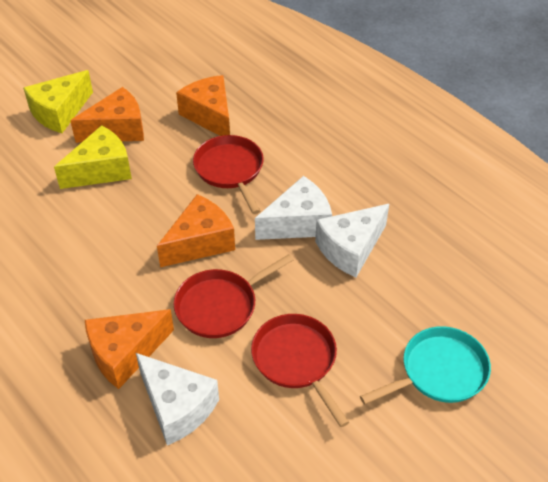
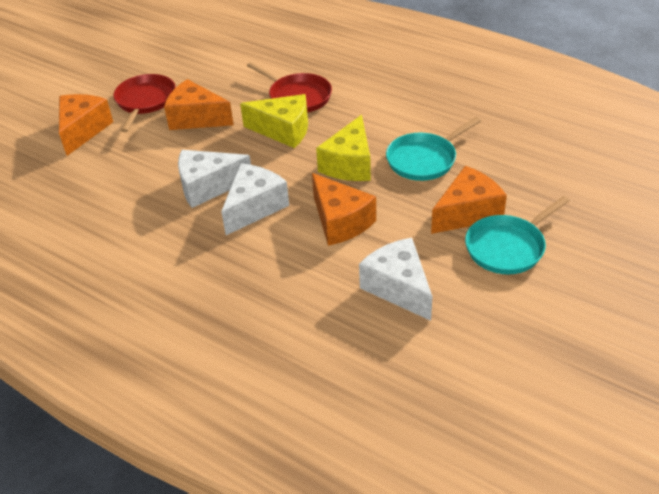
red pan: 3 -> 2
turquoise pan: 1 -> 2

